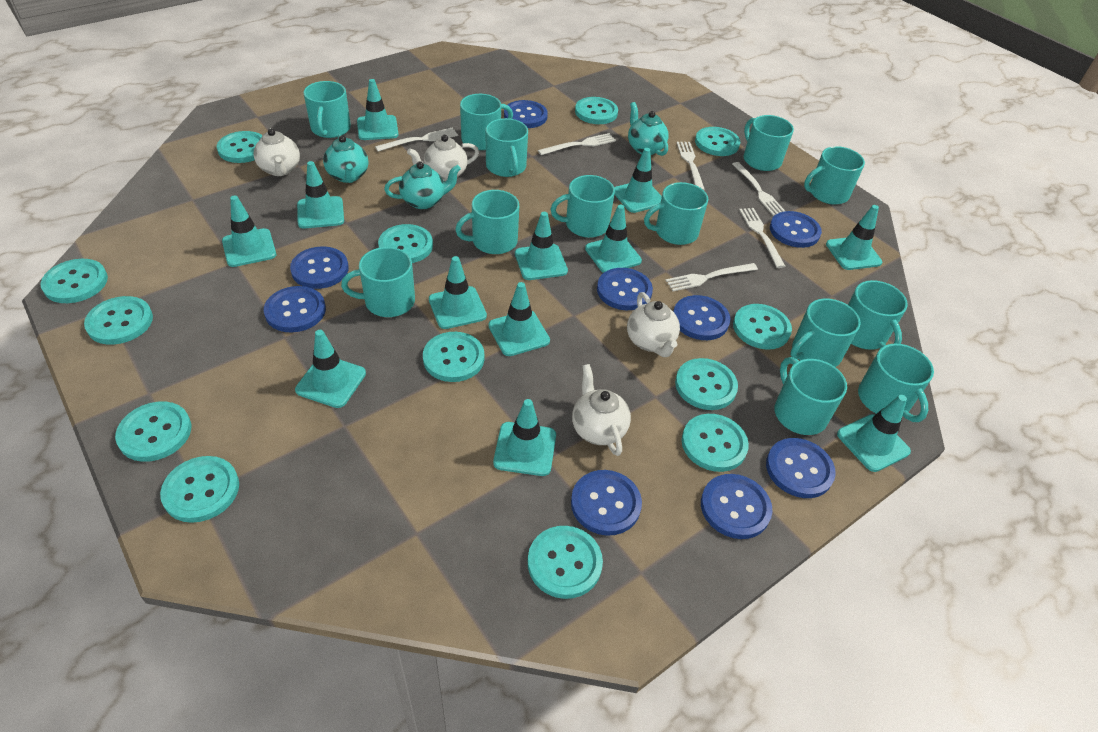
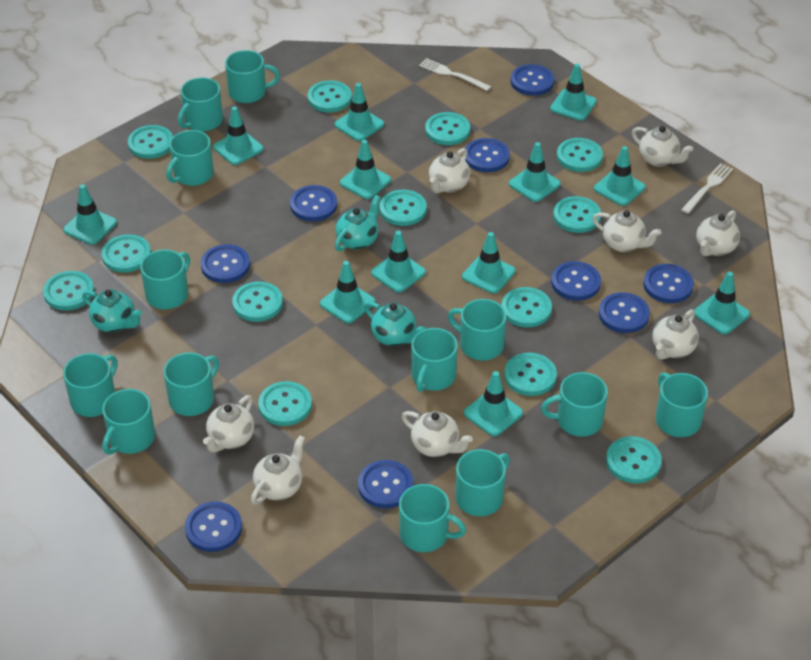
white fork: 6 -> 2
white teapot: 4 -> 8

